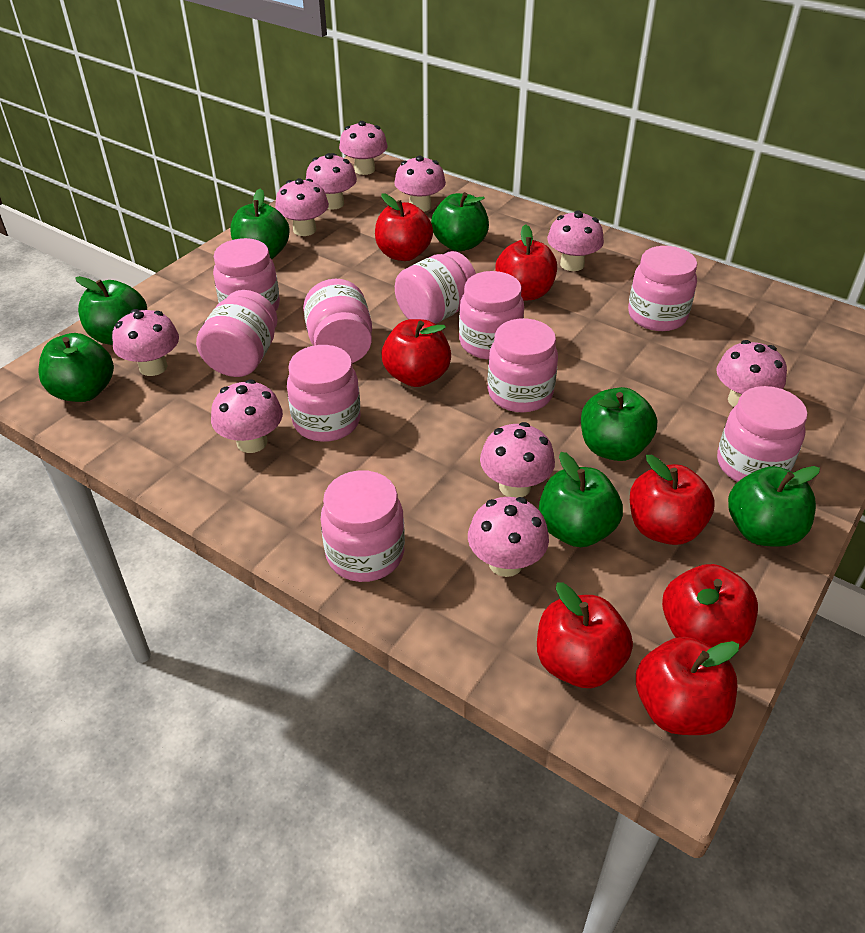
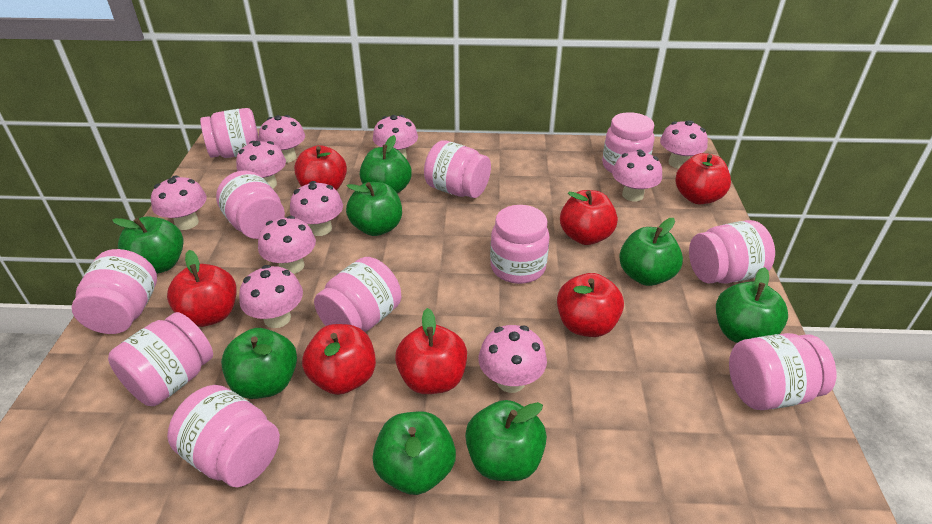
green apple: 7 -> 8
pink jar: 10 -> 11

